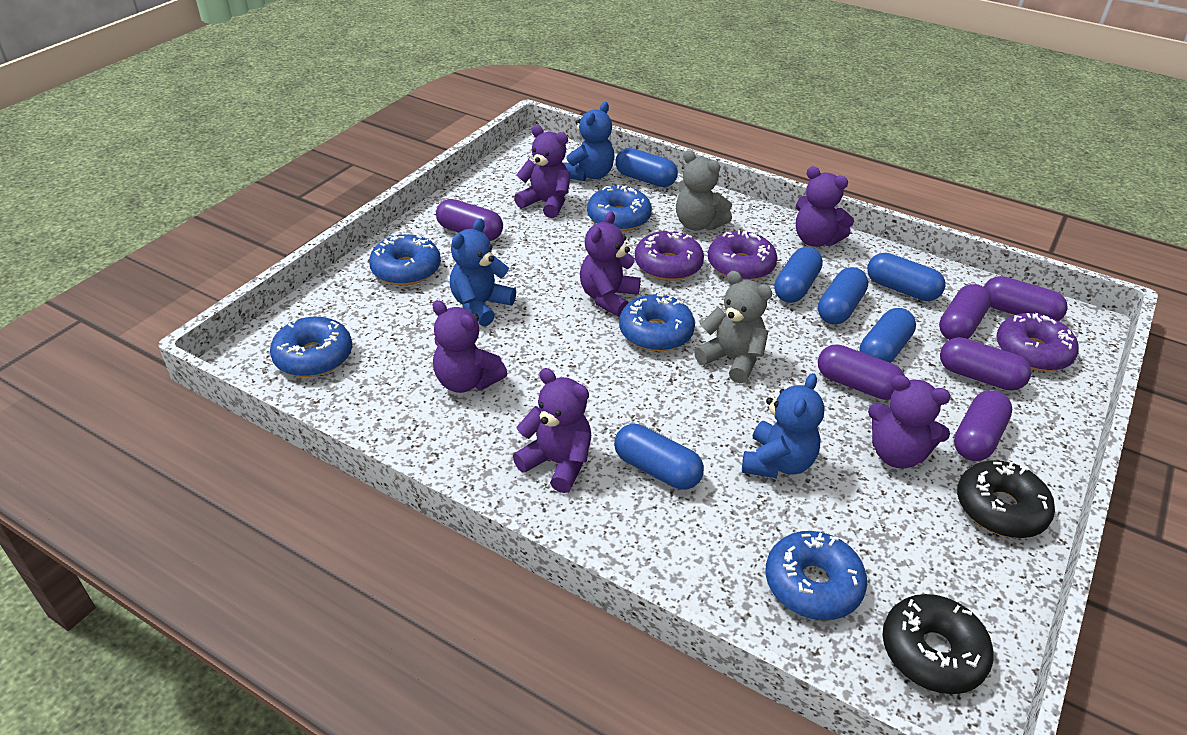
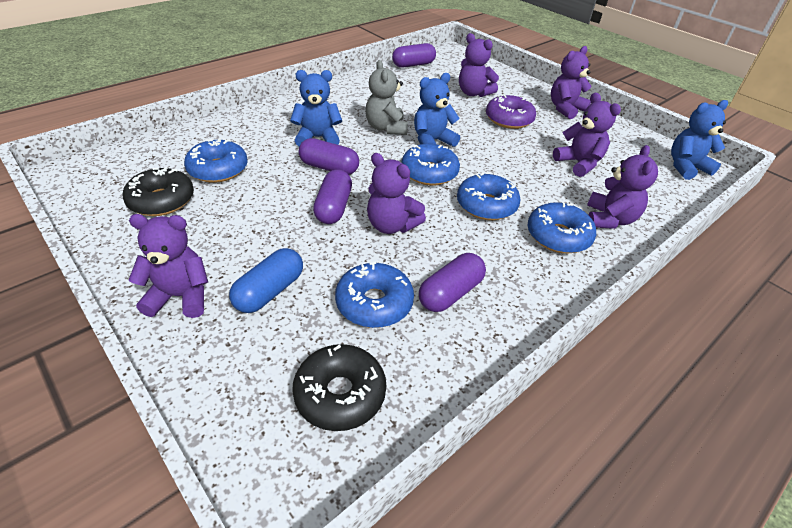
blue capsule: 6 -> 1
grey teddy bear: 2 -> 1
purple capsule: 6 -> 4
purple donut: 3 -> 1

